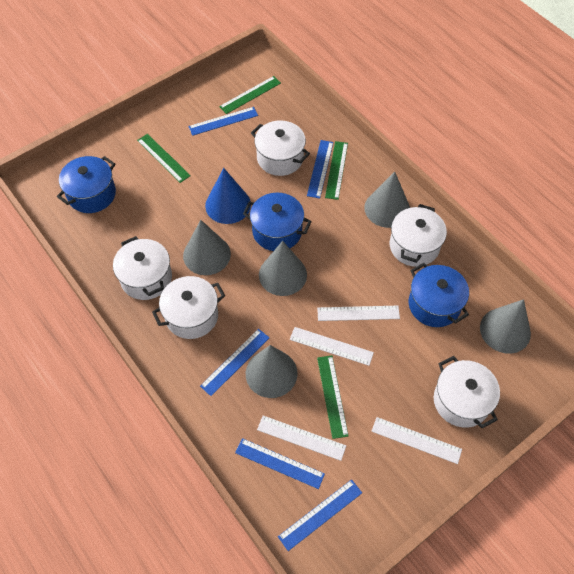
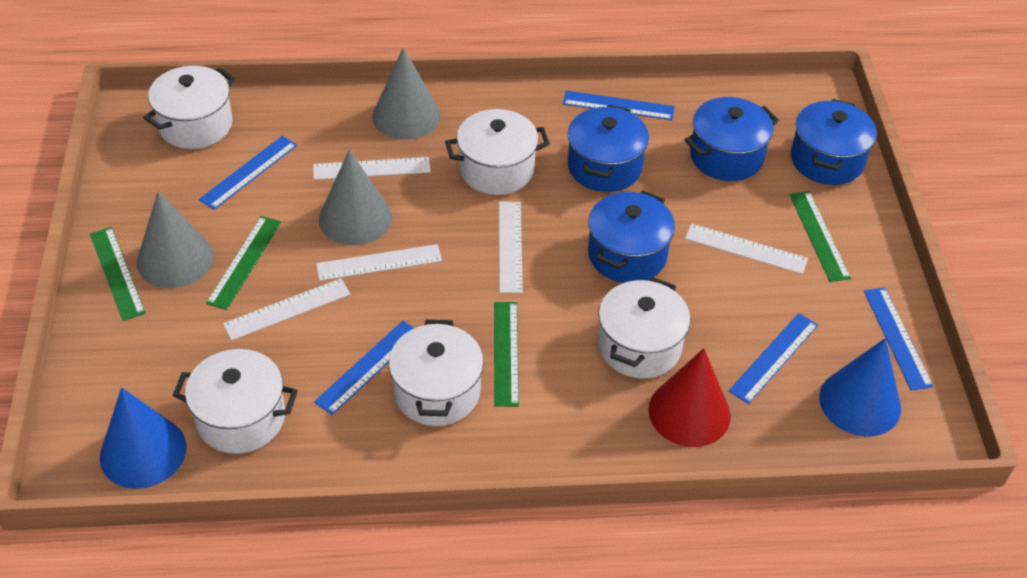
blue cone: 1 -> 2
blue pot: 3 -> 4
grey cone: 5 -> 3
red cone: 0 -> 1
white ruler: 4 -> 5

